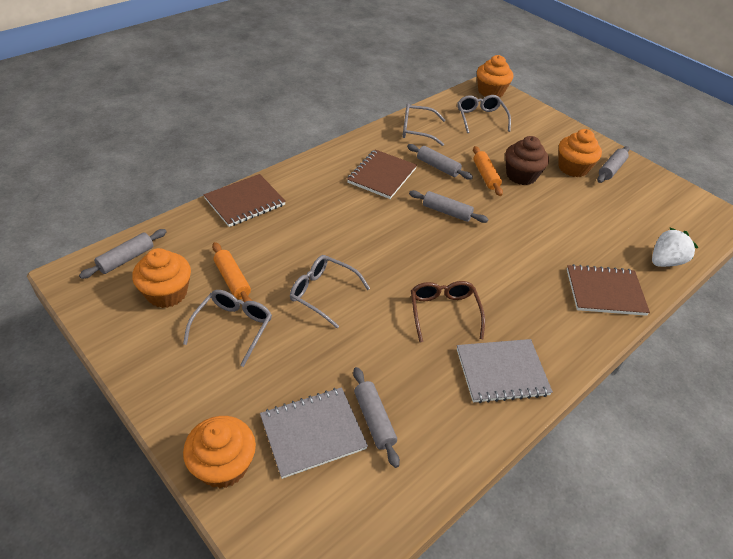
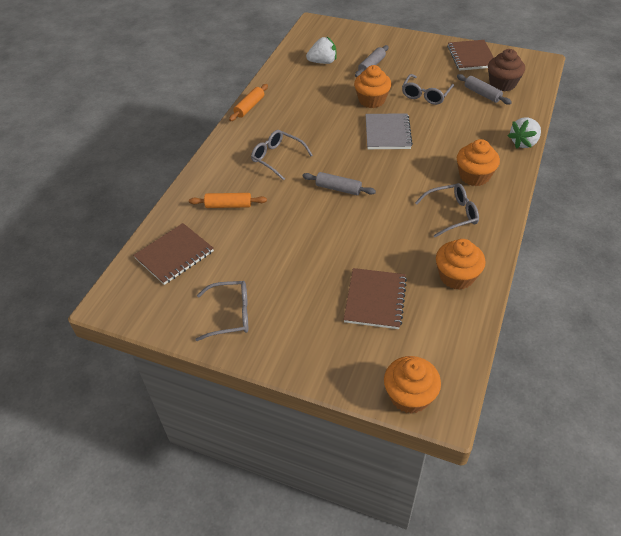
brown glasses: 1 -> 0
grey notebook: 2 -> 1
grey rolling pin: 5 -> 3
white strawberry: 1 -> 2

